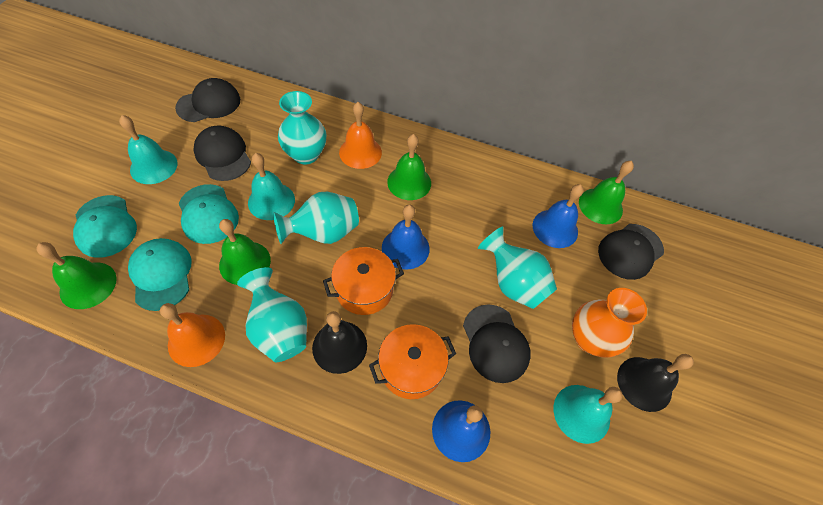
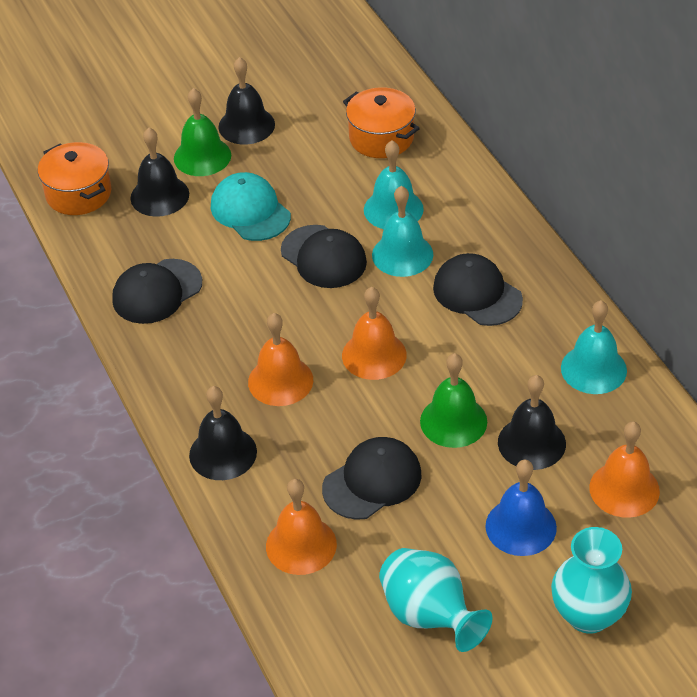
black bell: 2 -> 4
blue bell: 3 -> 1
green bell: 4 -> 2
orange bell: 2 -> 4
orange vase: 1 -> 0
turquoise cap: 3 -> 1
turquoise vase: 4 -> 2

